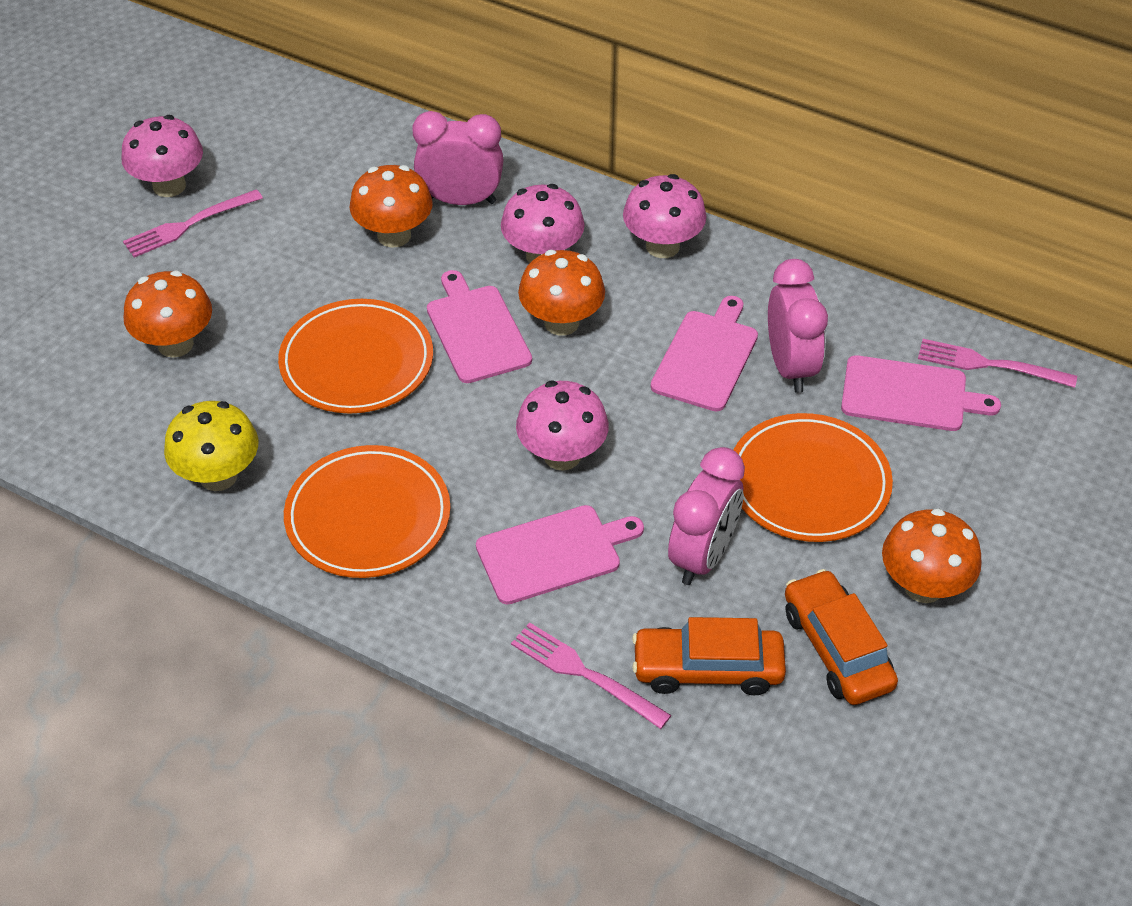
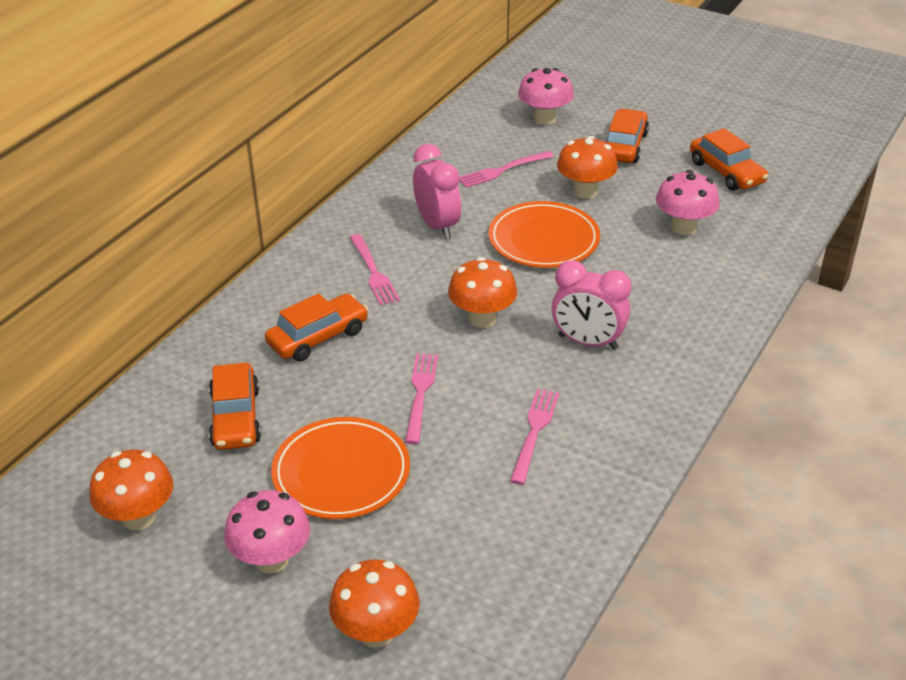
orange car: 2 -> 4
orange plate: 3 -> 2
pink clock: 3 -> 2
pink cutting board: 4 -> 0
pink fork: 3 -> 4
pink mushroom: 4 -> 3
yellow mushroom: 1 -> 0

